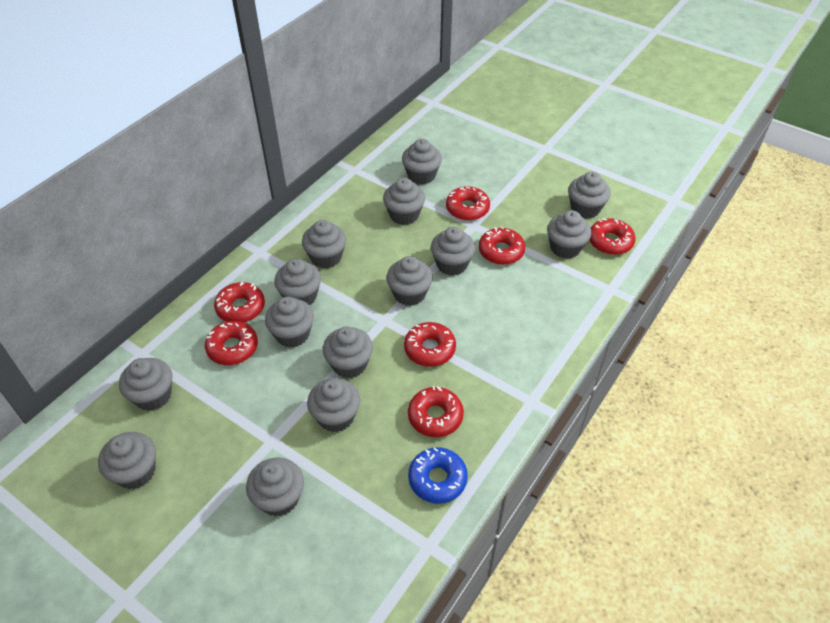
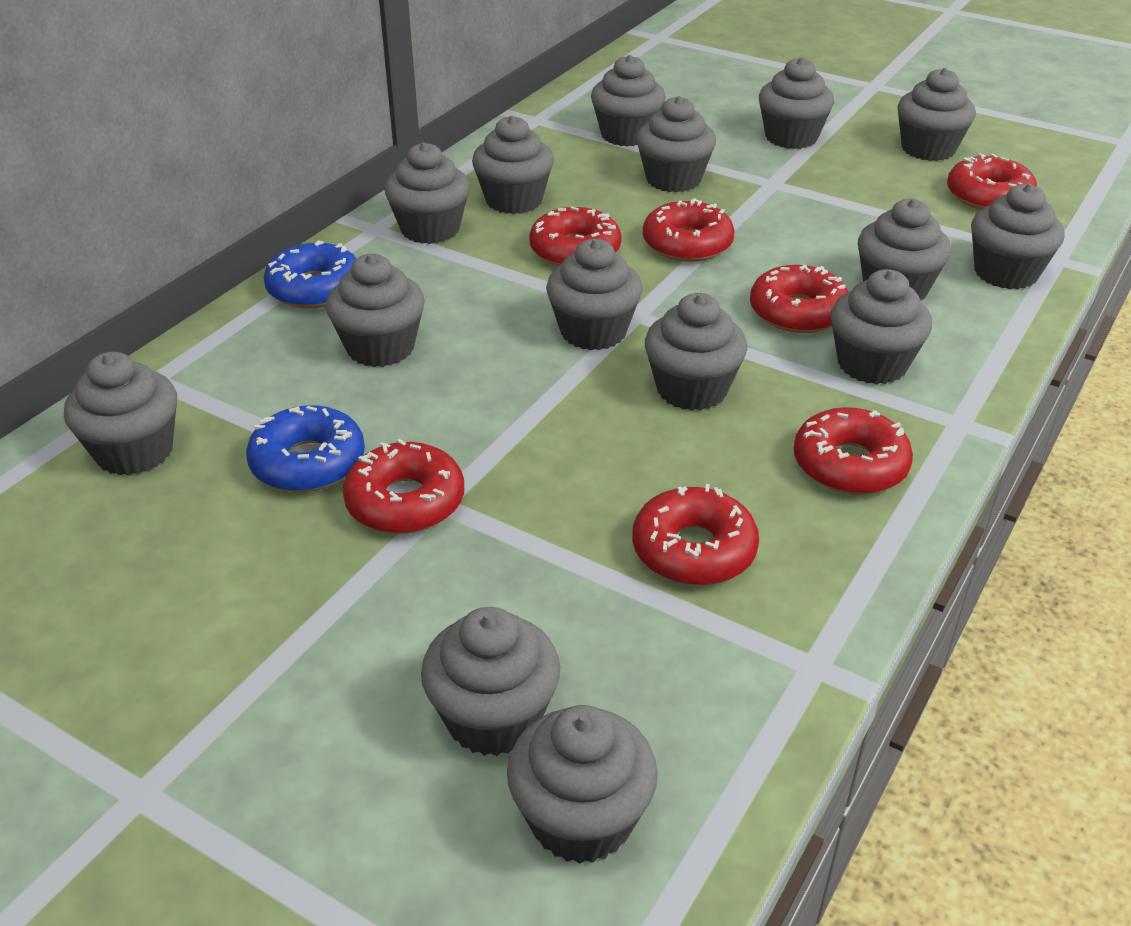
blue donut: 1 -> 2
grey cupcake: 14 -> 15

